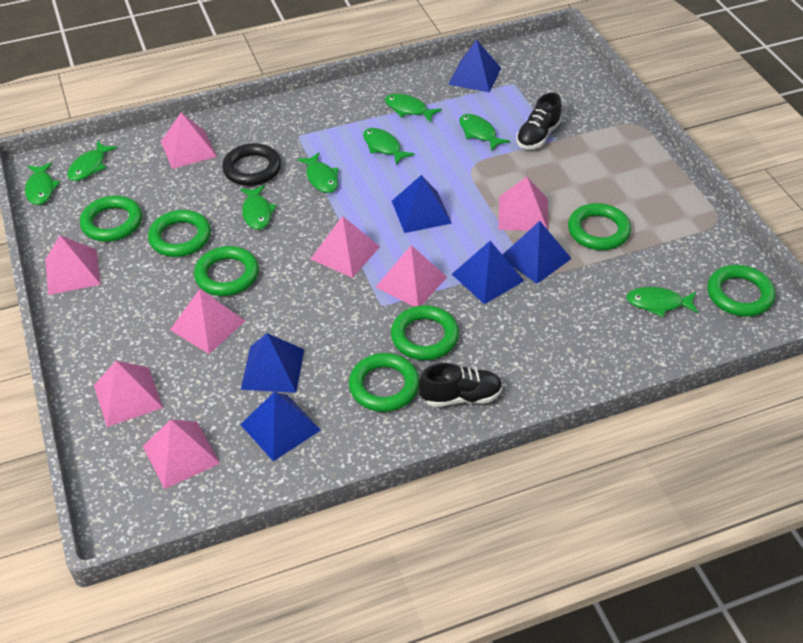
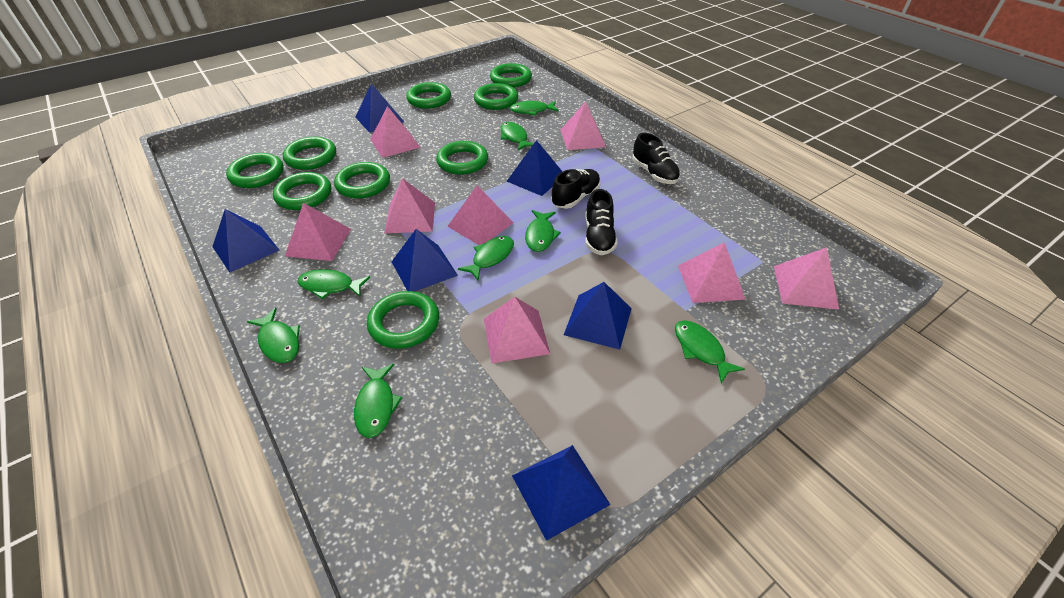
black ring: 1 -> 0
black shoe: 2 -> 3
green ring: 7 -> 9

